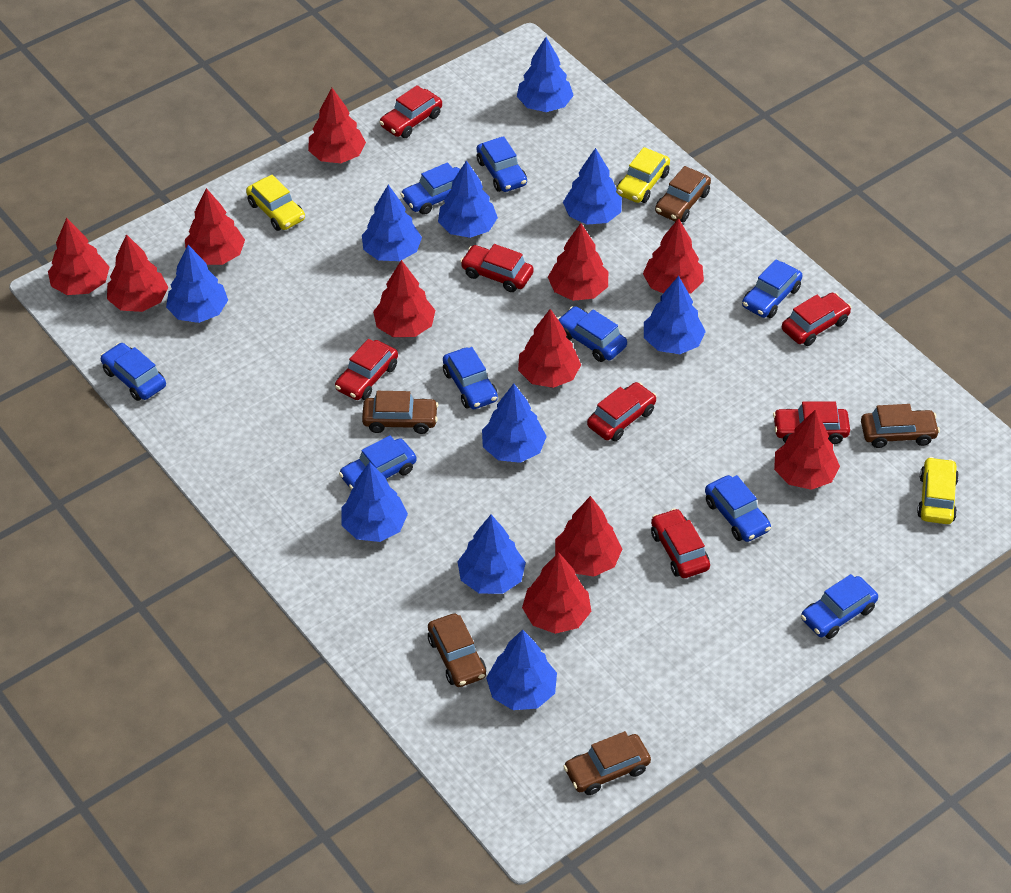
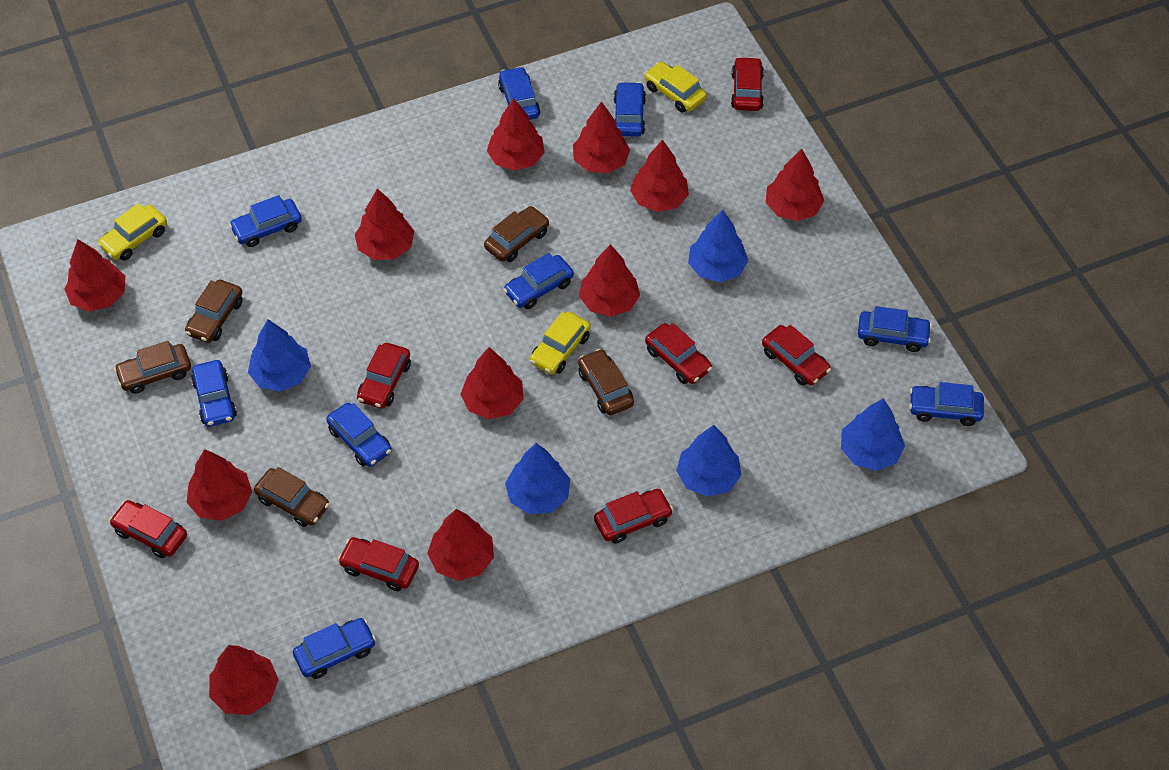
blue tree: 10 -> 5

